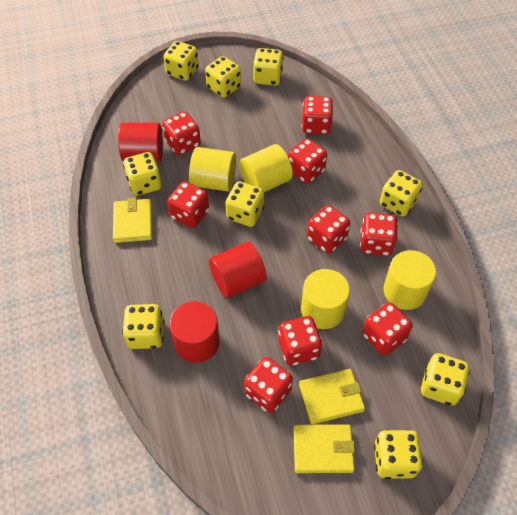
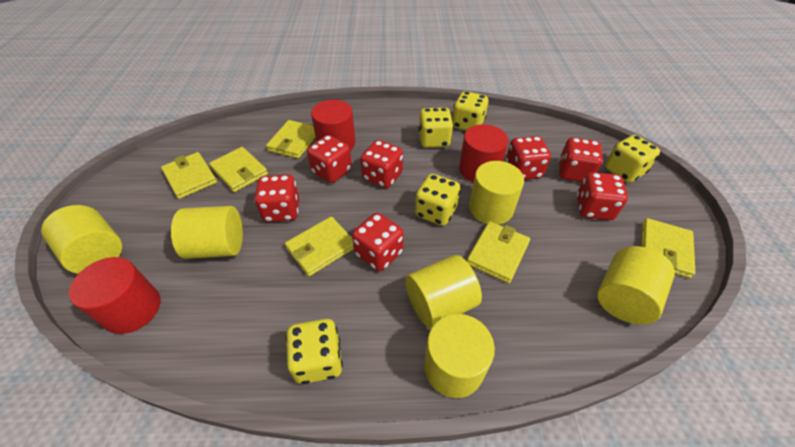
red dice: 9 -> 7
yellow cylinder: 4 -> 6
yellow dice: 9 -> 5
yellow wallet: 3 -> 6

